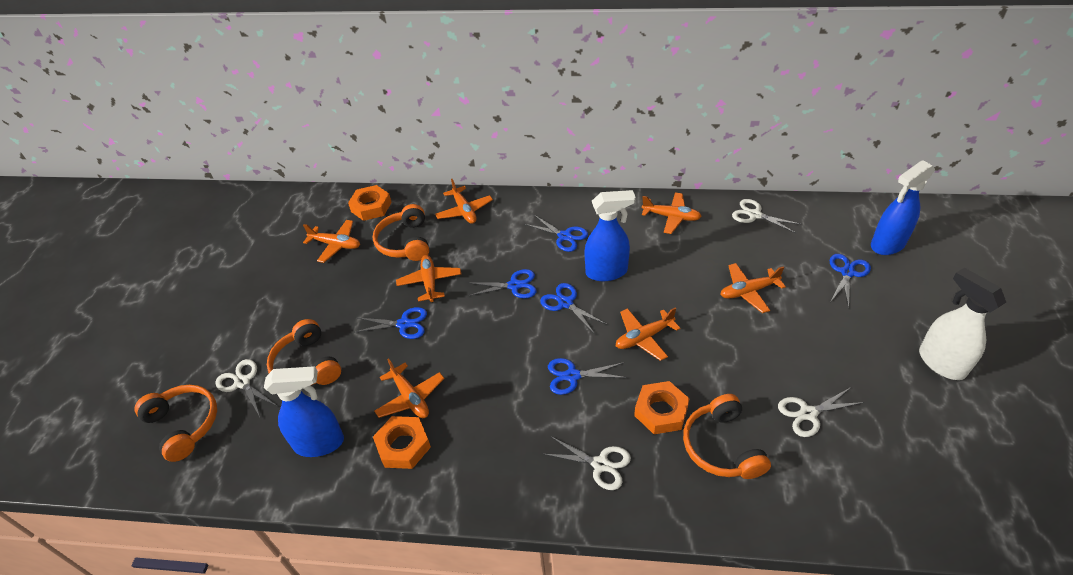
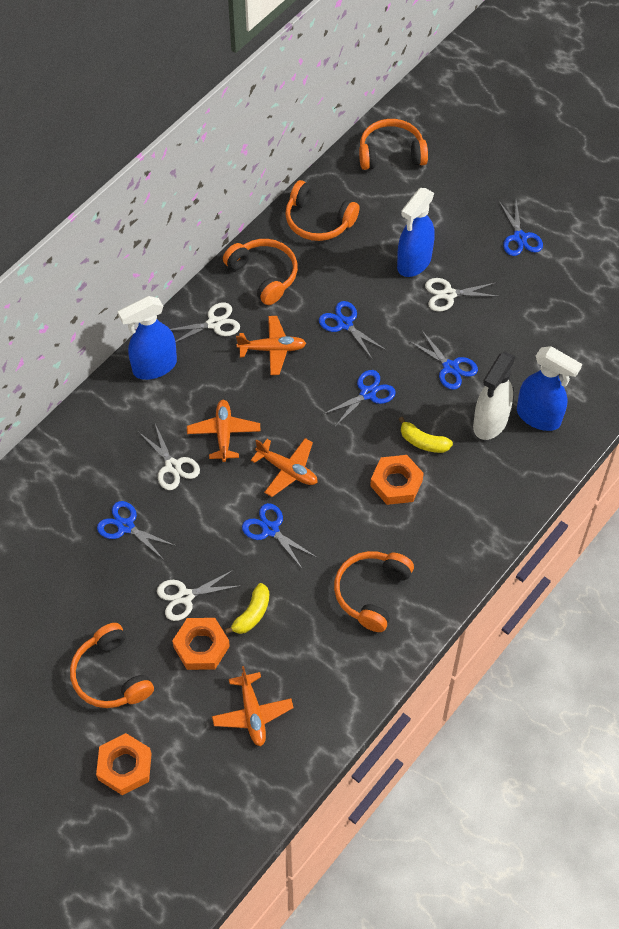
orange headphones: 4 -> 5
orange plane: 7 -> 4
yellow banana: 0 -> 2

